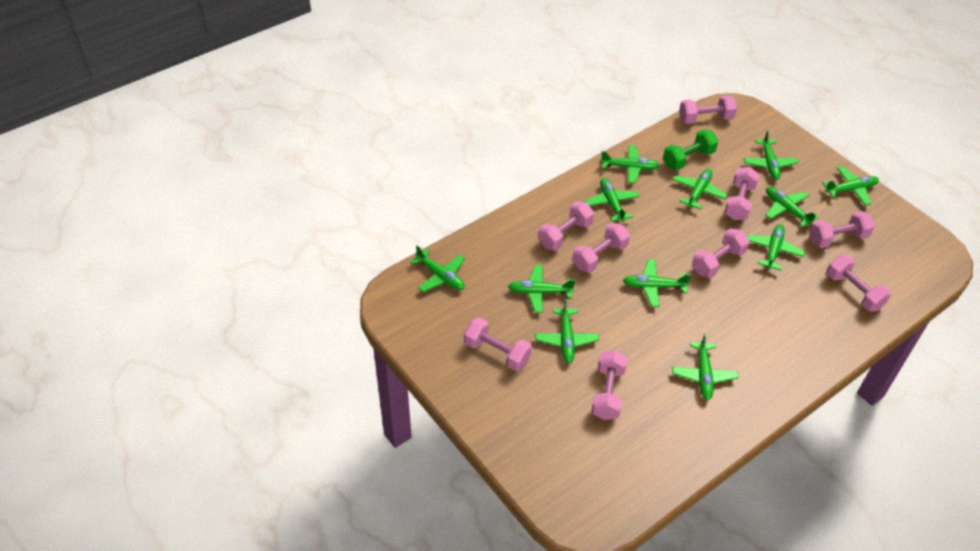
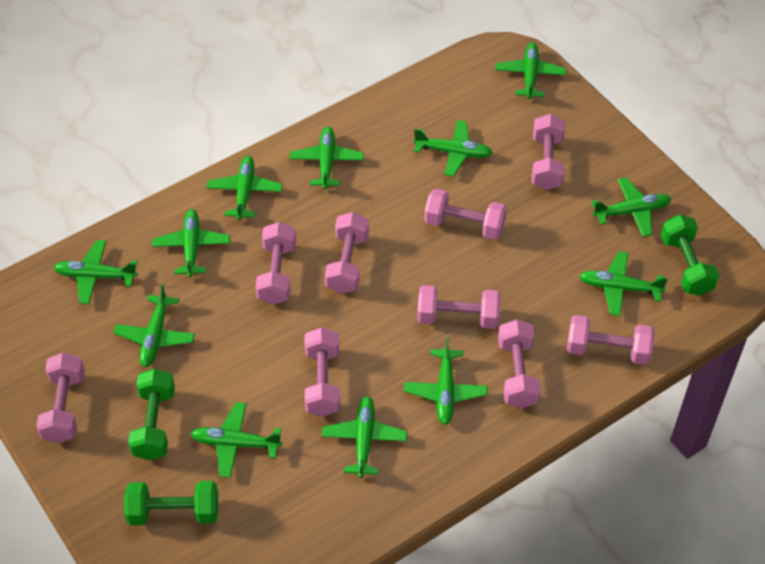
green dumbbell: 1 -> 3

